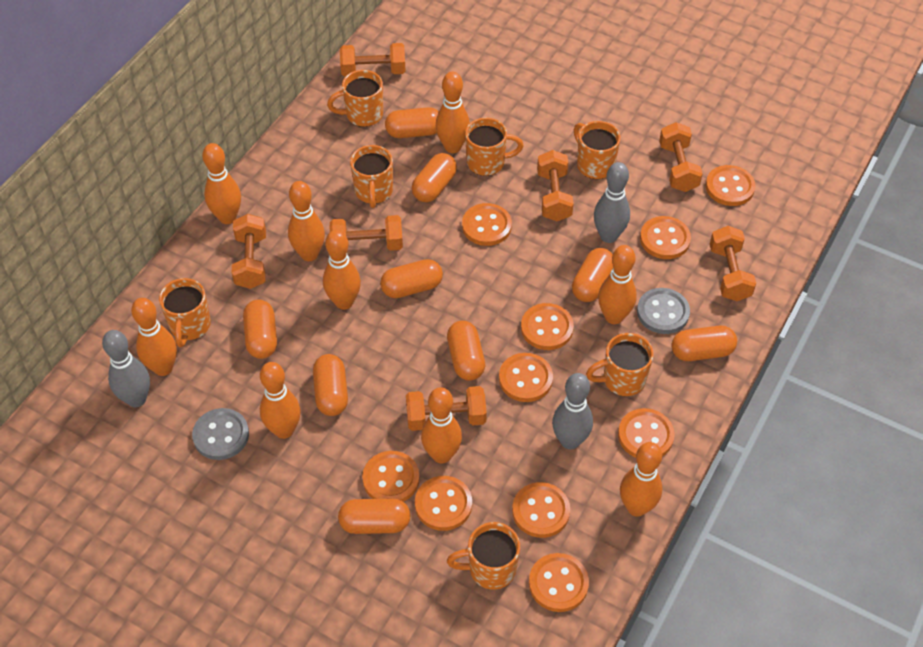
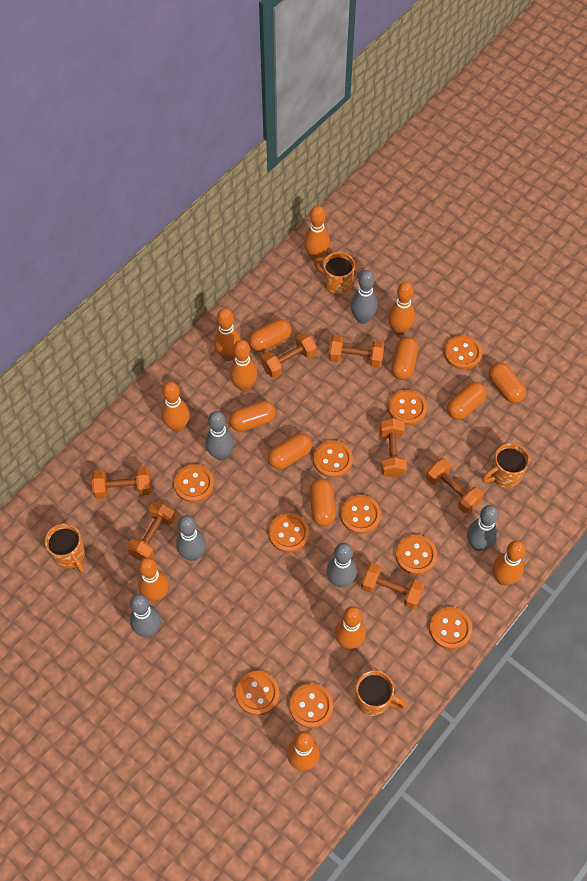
grey bowling pin: 3 -> 6
grey button: 2 -> 0
orange capsule: 9 -> 7
orange mug: 7 -> 4

